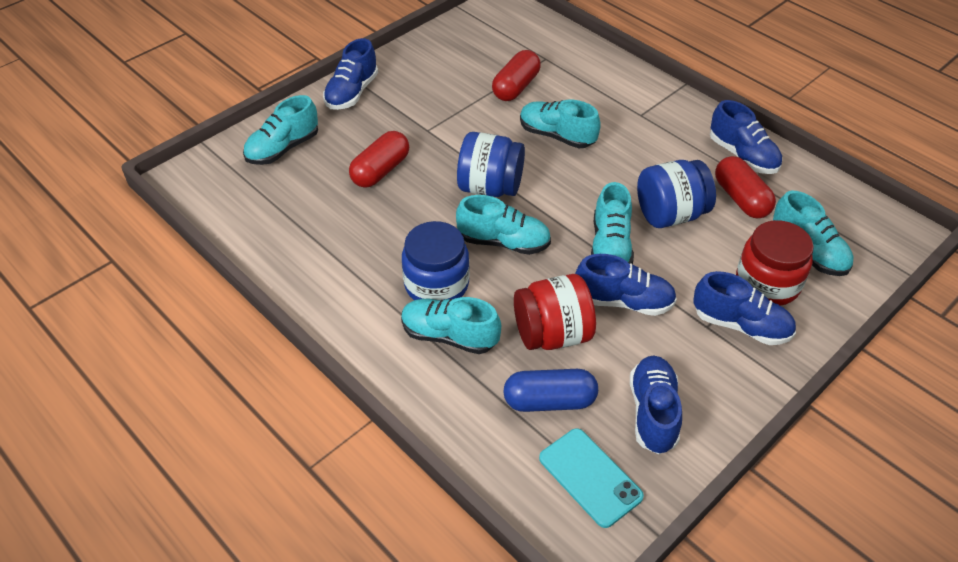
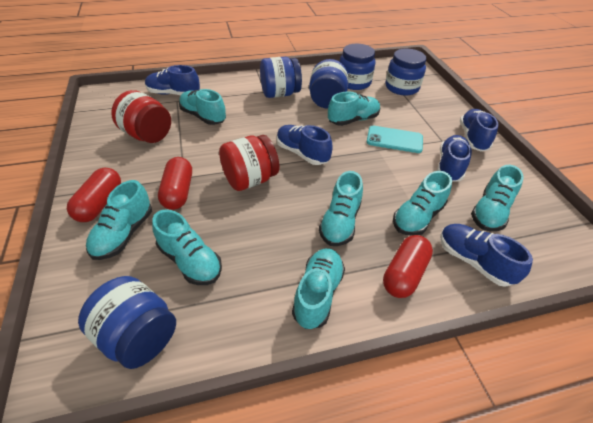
blue capsule: 1 -> 0
blue jar: 3 -> 5
turquoise shoe: 6 -> 8

